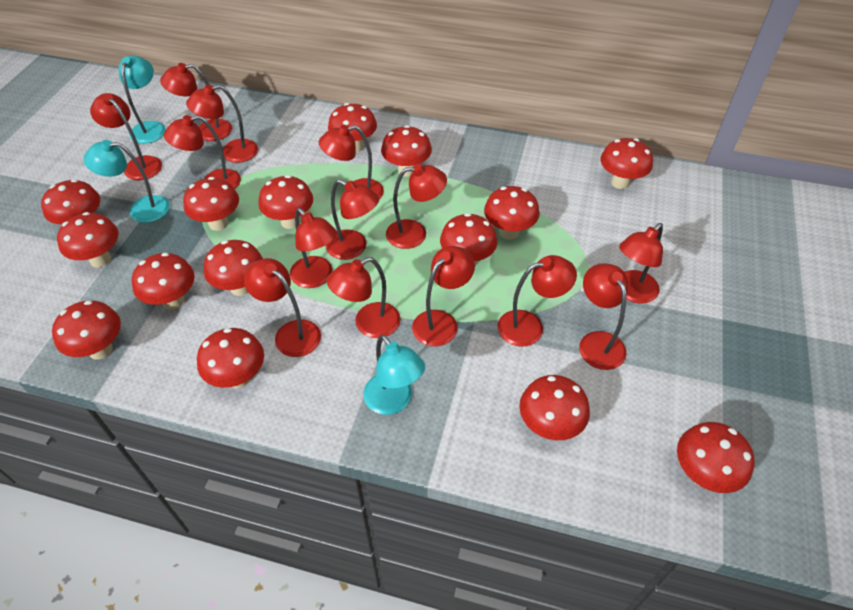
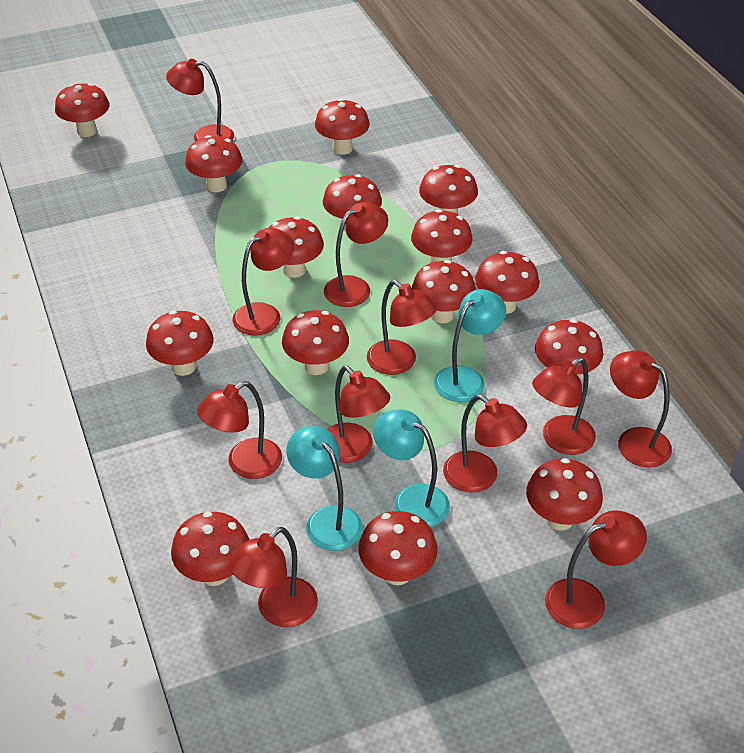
red lamp: 14 -> 11

